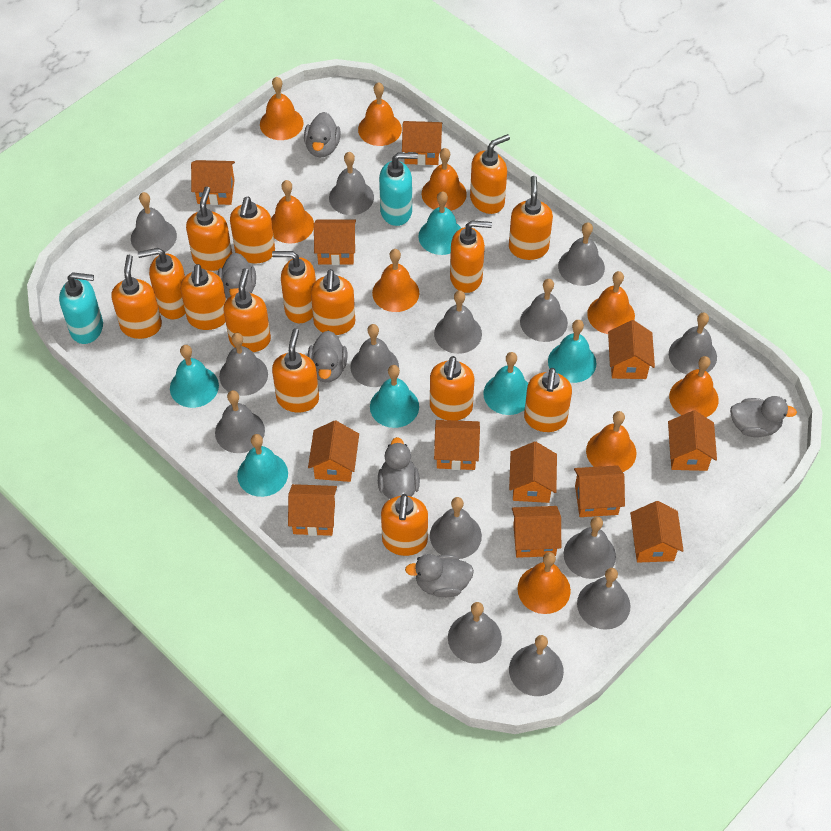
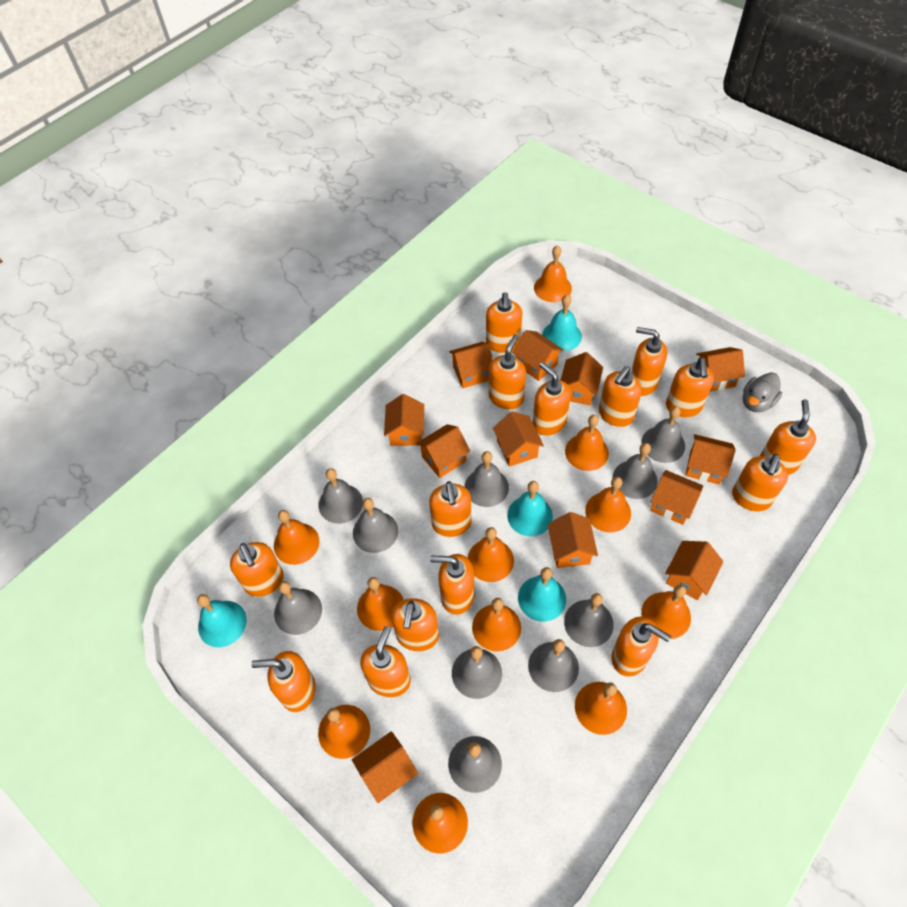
grey bell: 14 -> 10
grey duck: 6 -> 1
orange bell: 9 -> 11
turquoise bell: 6 -> 4
turquoise soap dispenser: 2 -> 0

